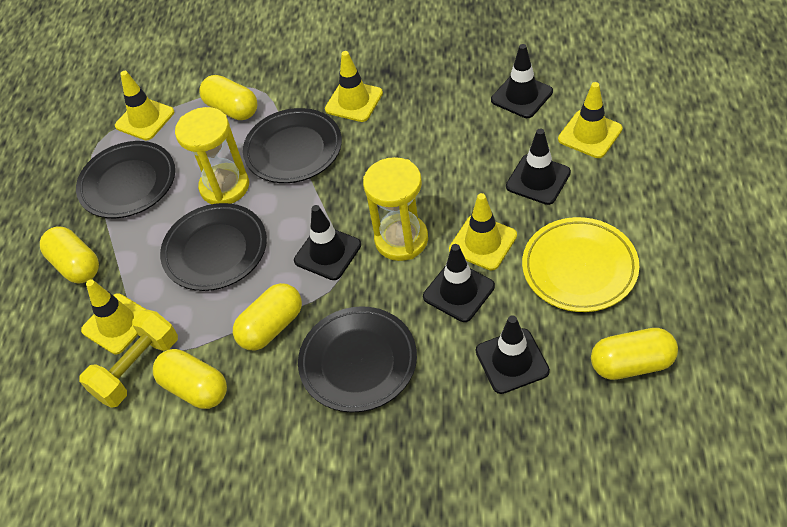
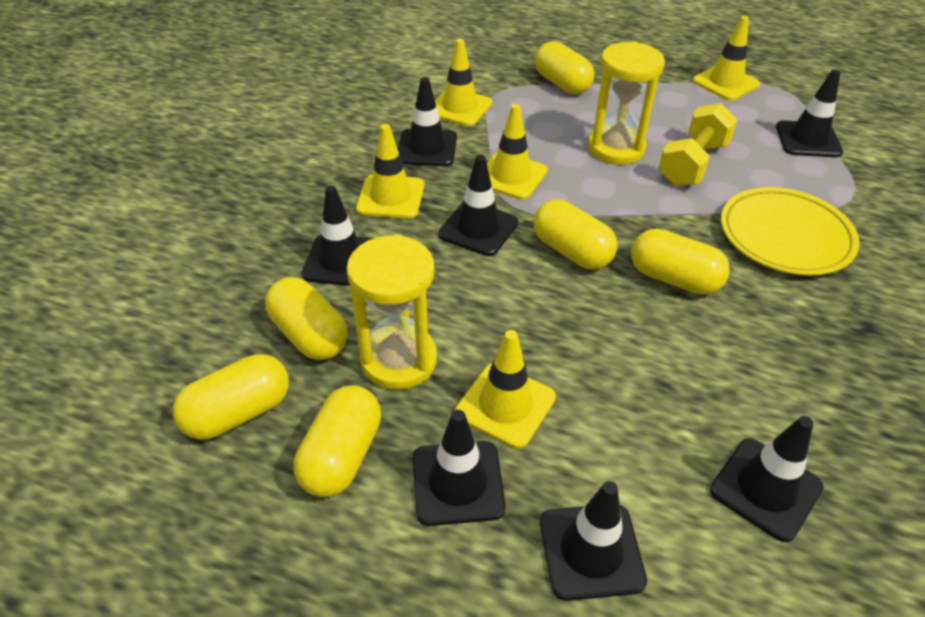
black plate: 4 -> 0
black traffic cone: 5 -> 7
yellow capsule: 5 -> 6

